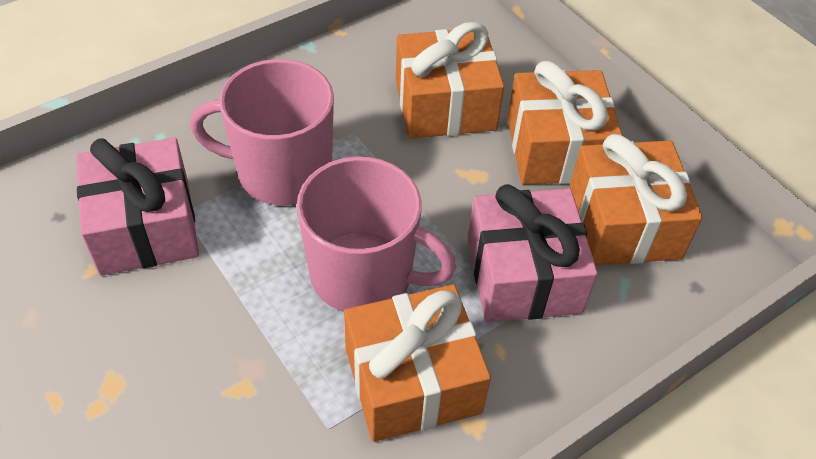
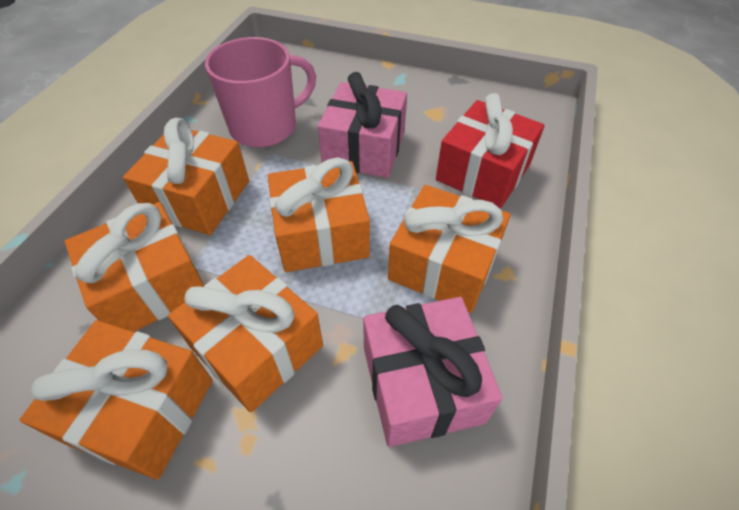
orange gift: 4 -> 6
pink mug: 2 -> 1
red gift: 0 -> 1

